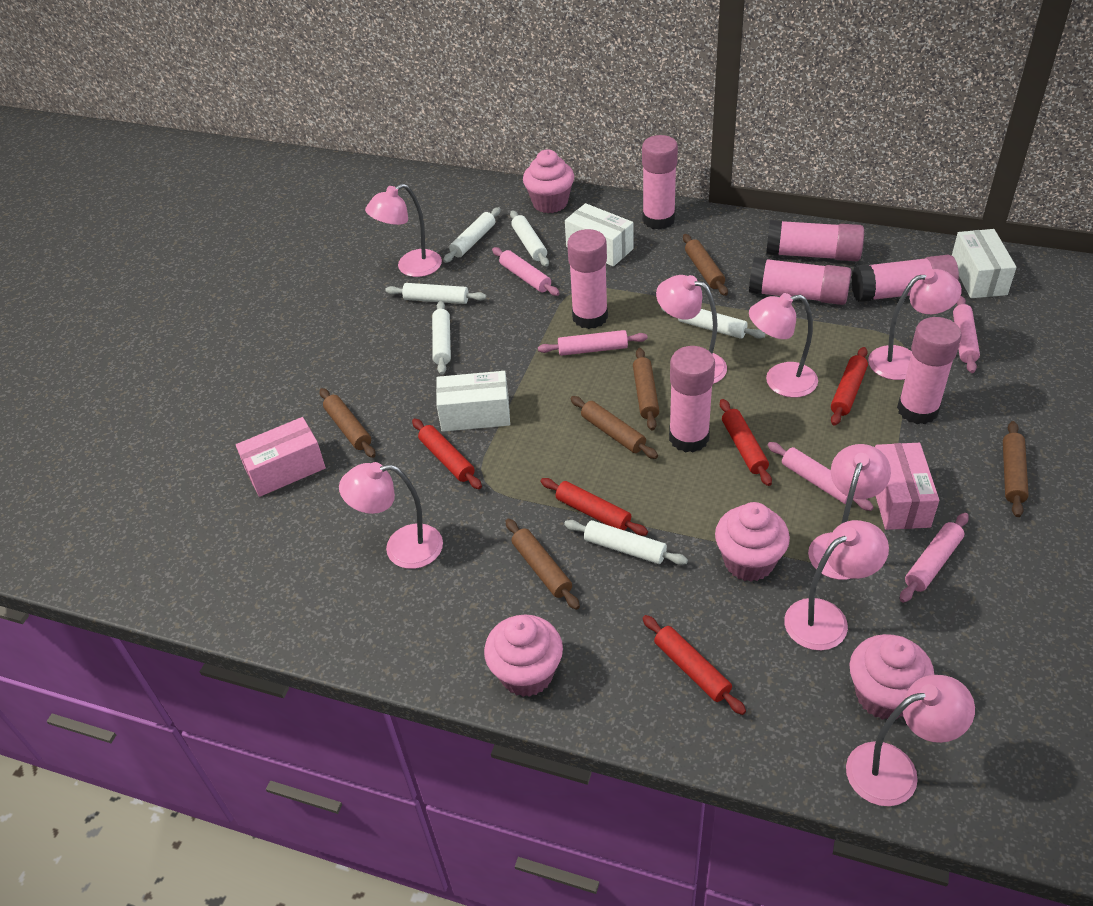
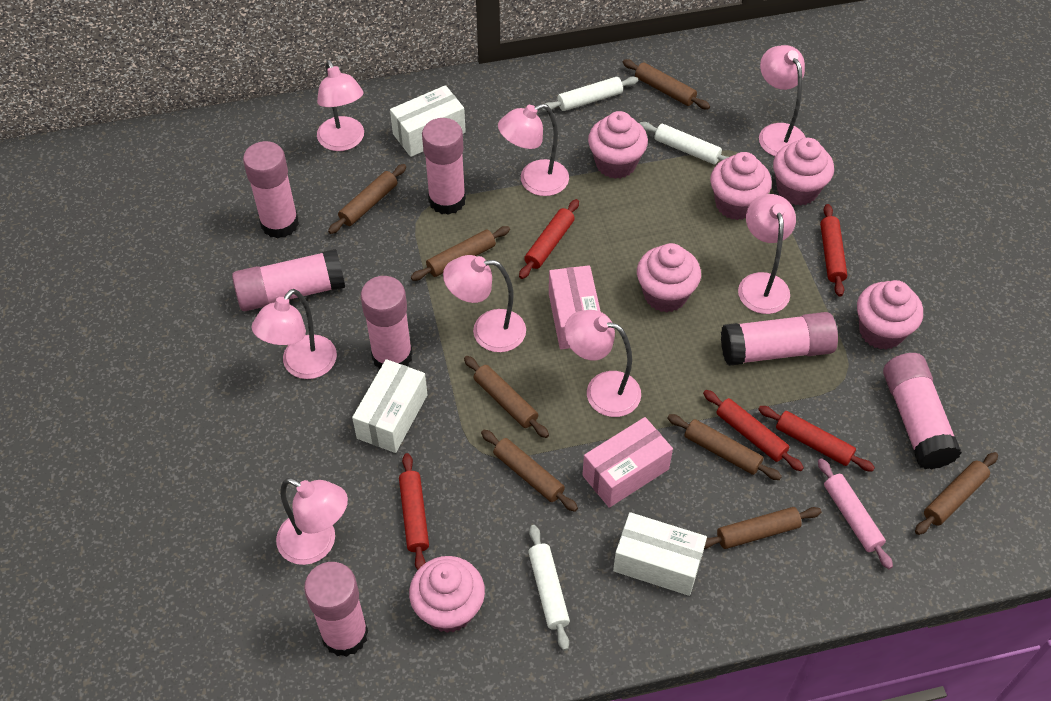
brown rolling pin: 6 -> 8
pink cupcake: 4 -> 6
pink rolling pin: 5 -> 1
white rolling pin: 6 -> 3

